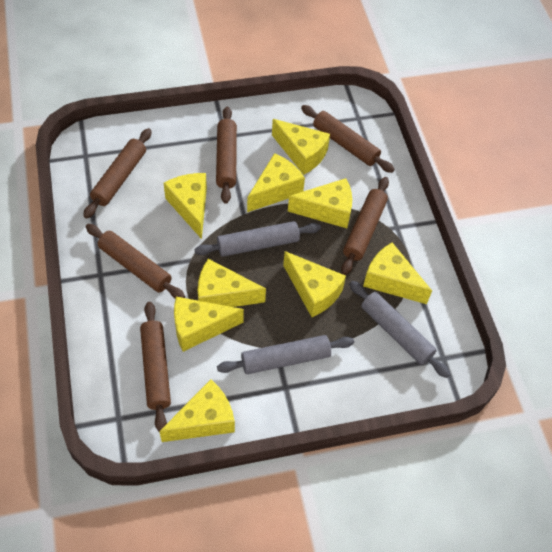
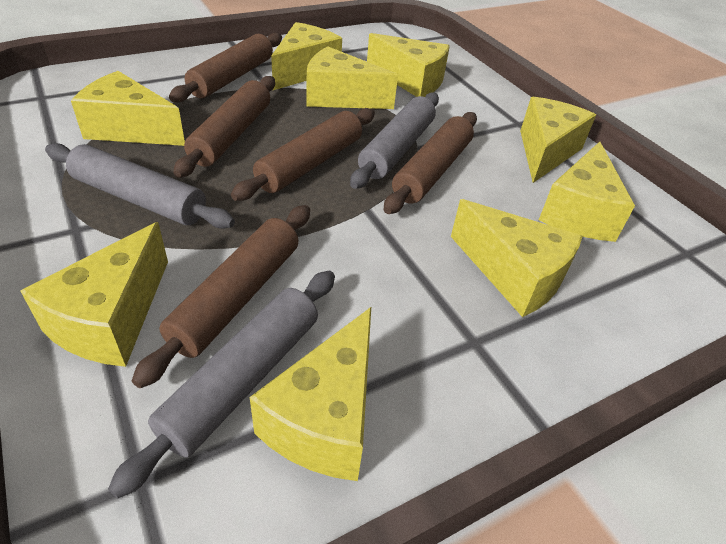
brown rolling pin: 6 -> 5

